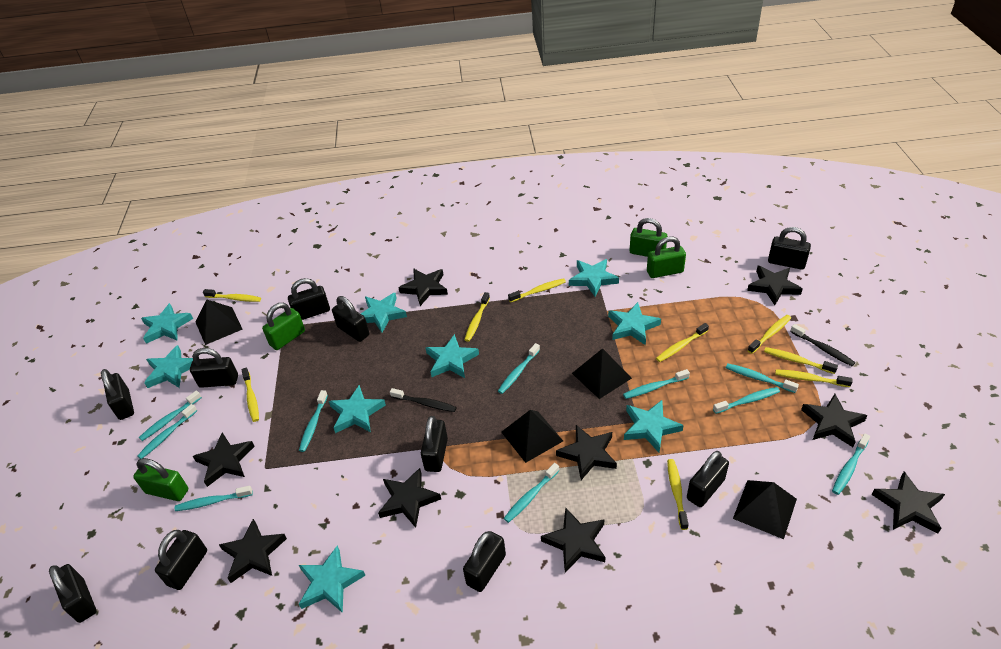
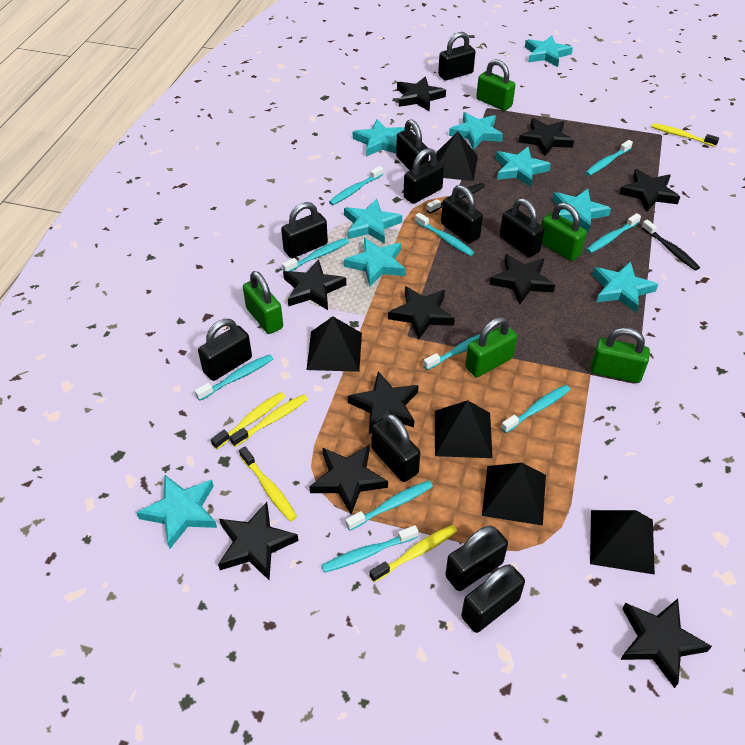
black pyramid: 4 -> 5
black star: 9 -> 10
green padlock: 4 -> 5
yellow toothbrush: 9 -> 5

